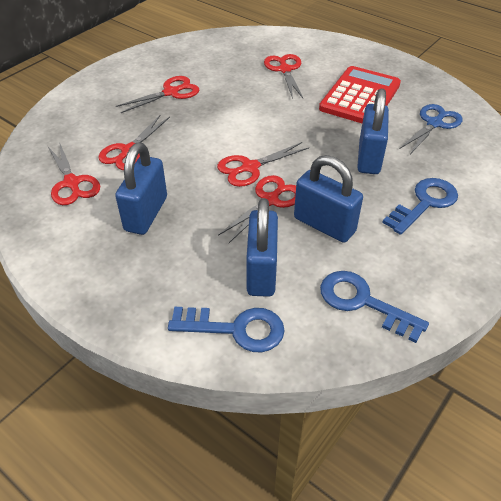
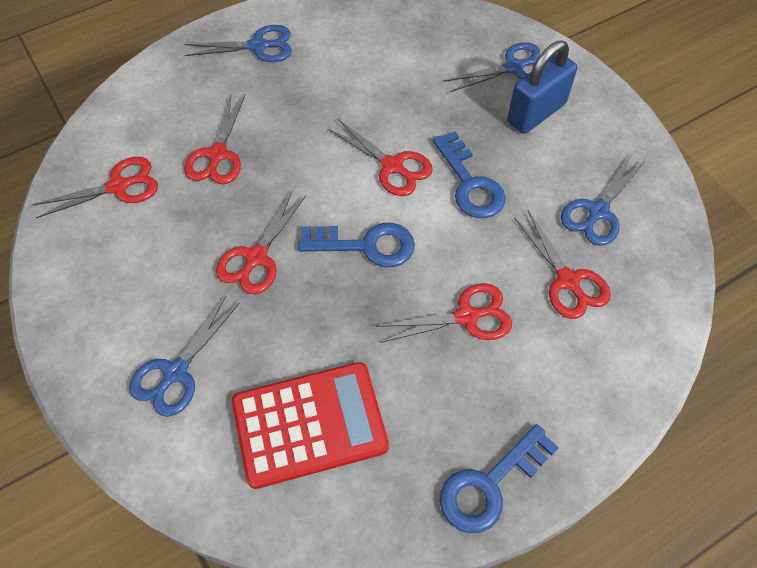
blue padlock: 4 -> 1
blue scissors: 1 -> 4

